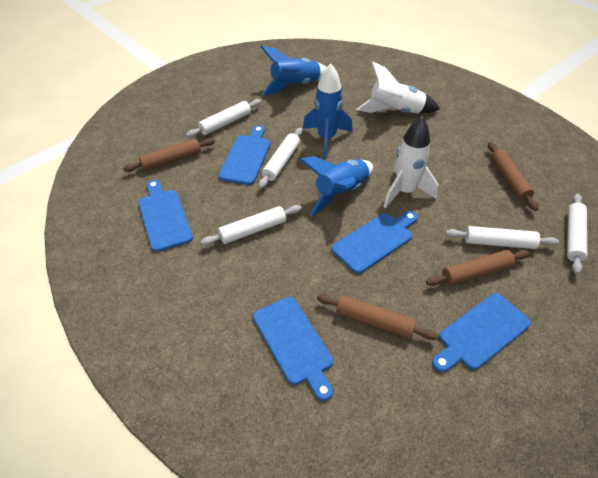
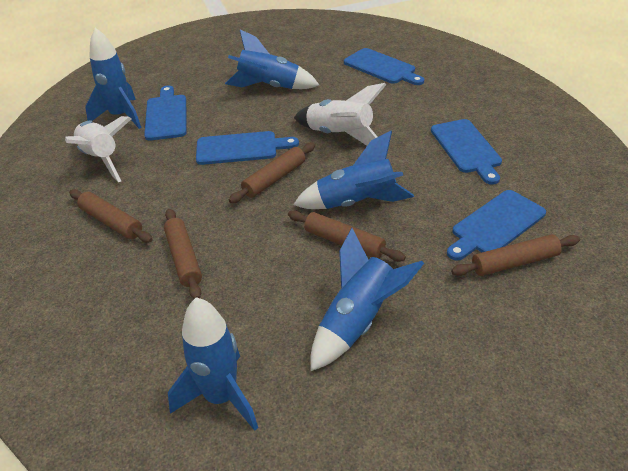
blue rocket: 3 -> 5
brown rolling pin: 4 -> 5
white rolling pin: 5 -> 0

